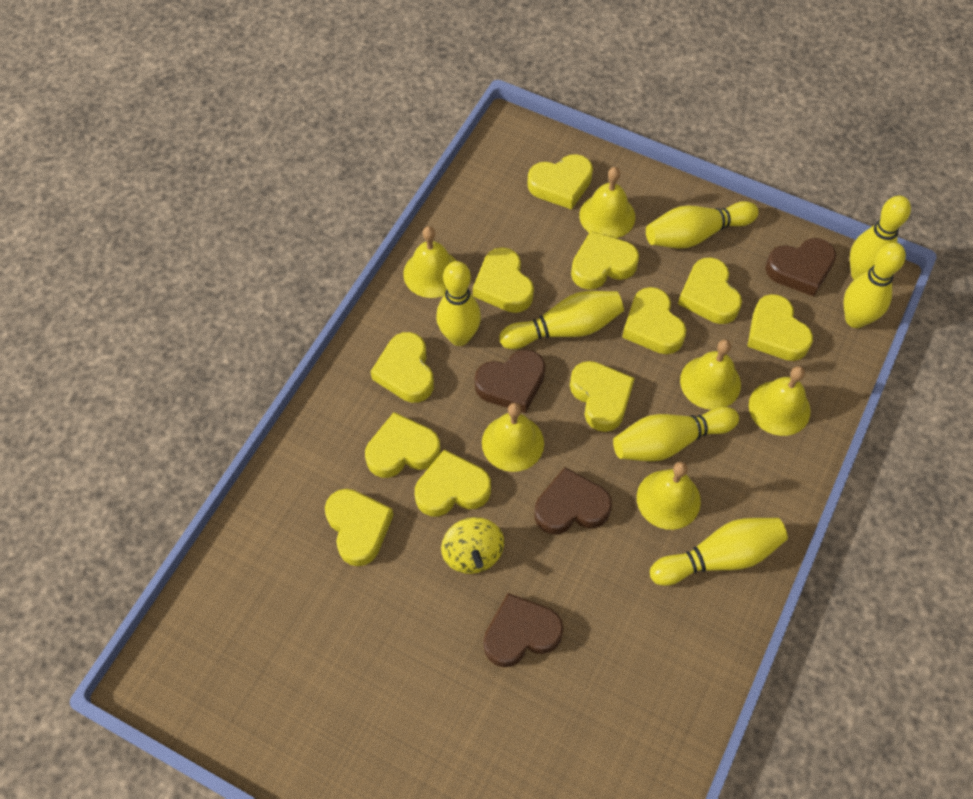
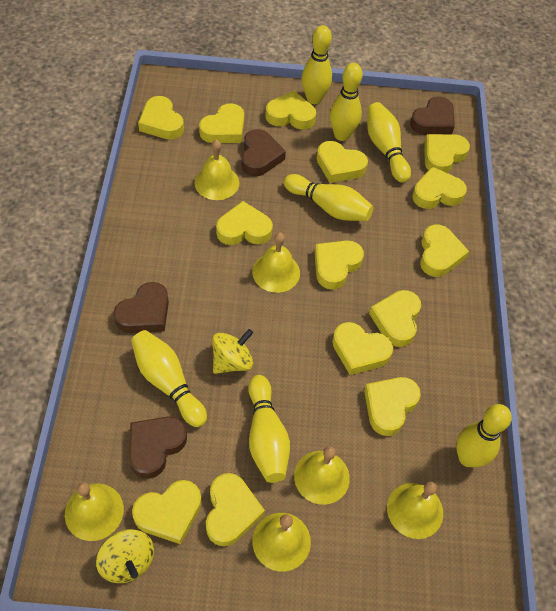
yellow heart: 11 -> 14
yellow spinning top: 1 -> 2

